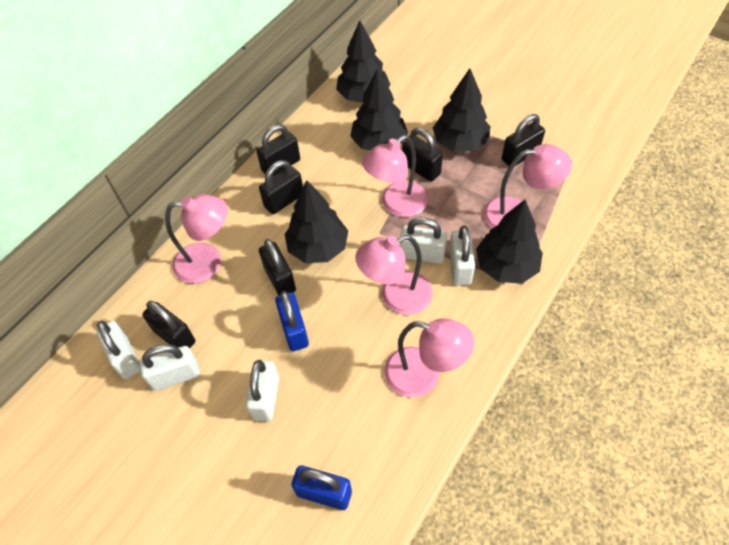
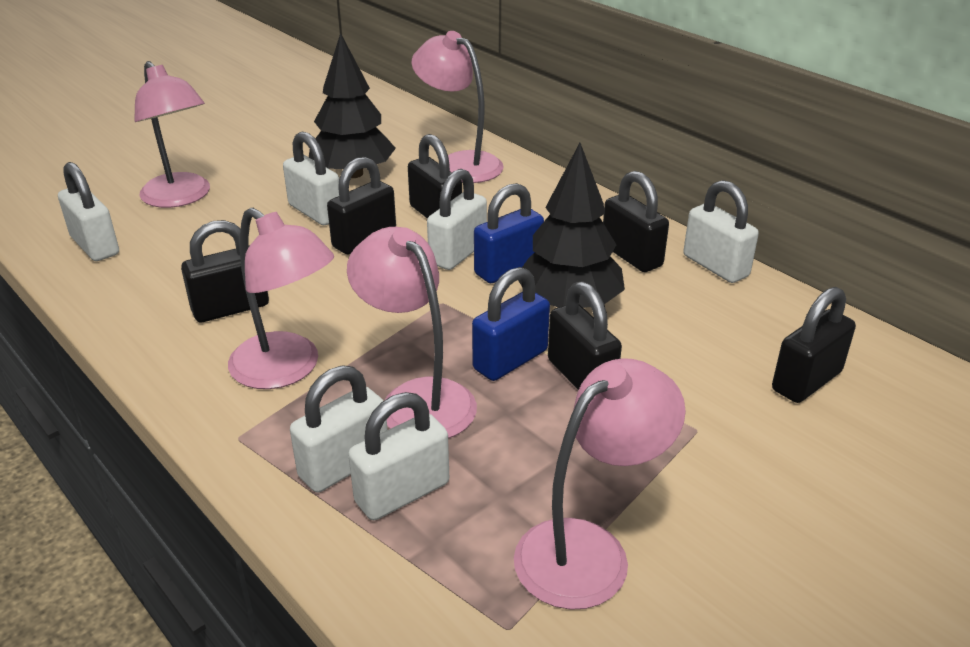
black tree: 5 -> 2
white padlock: 5 -> 6

